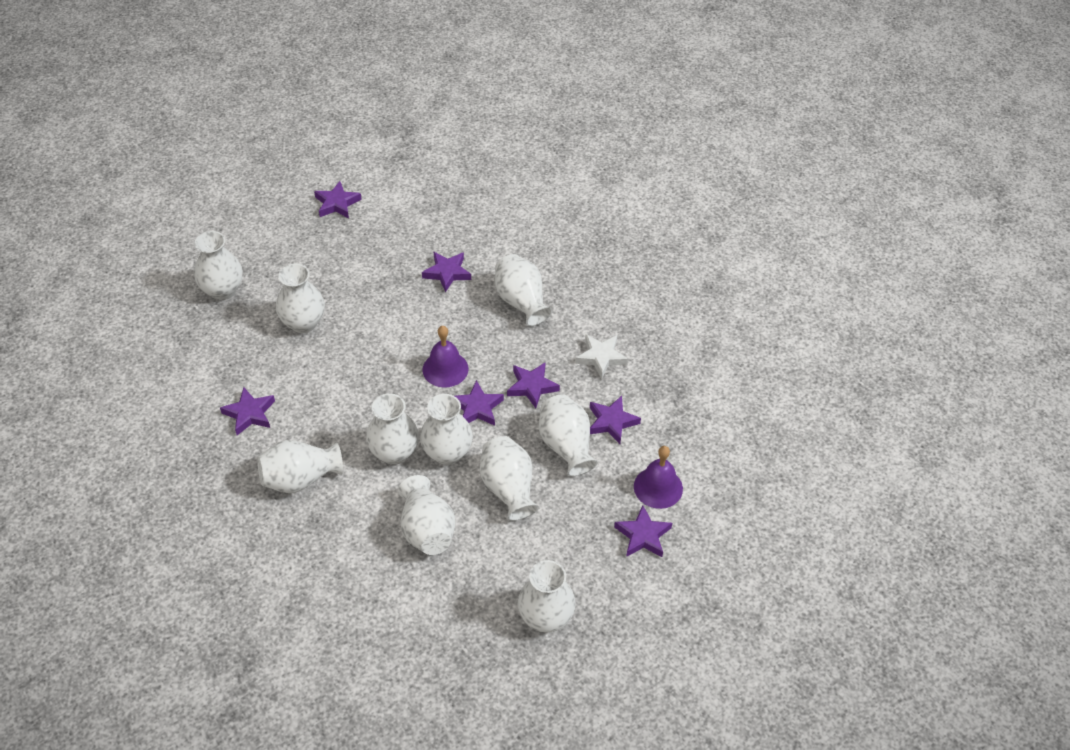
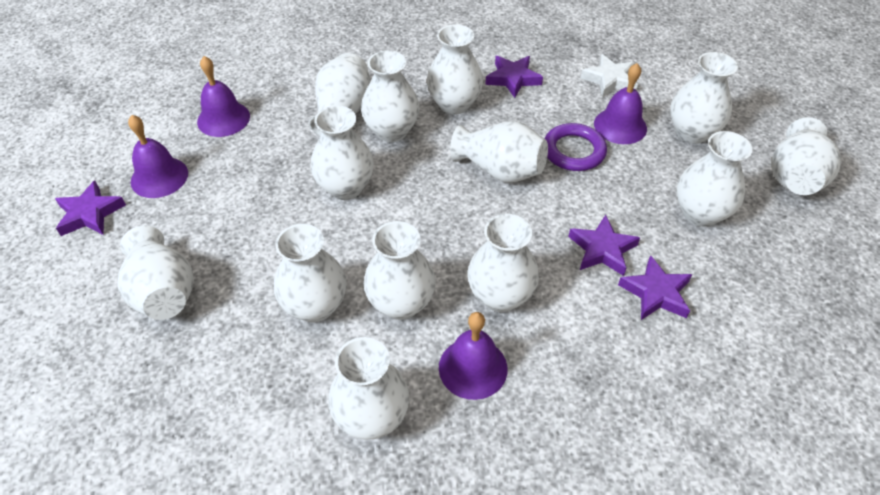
purple bell: 2 -> 4
purple ring: 0 -> 1
purple star: 7 -> 4
white vase: 10 -> 13

